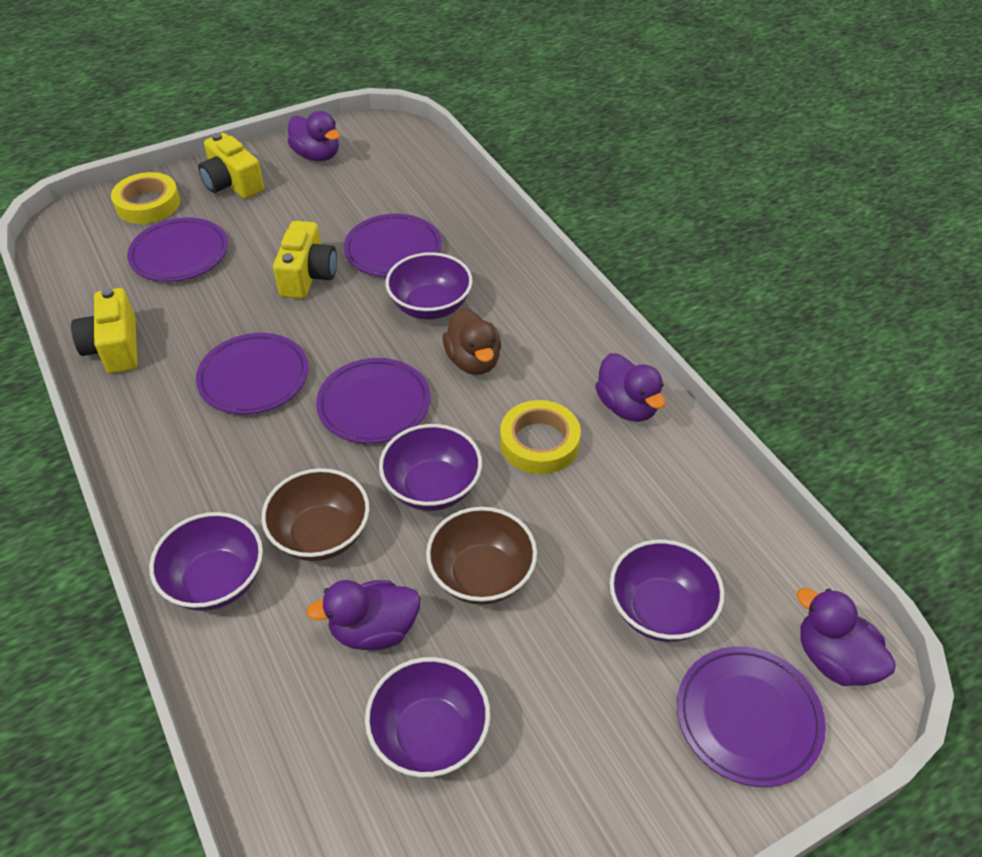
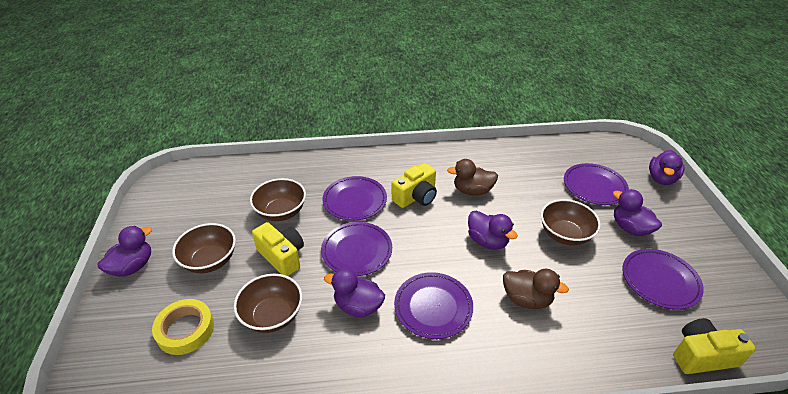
brown bowl: 2 -> 4
brown duck: 1 -> 2
purple bowl: 5 -> 0
purple duck: 4 -> 5
yellow tape: 2 -> 1

